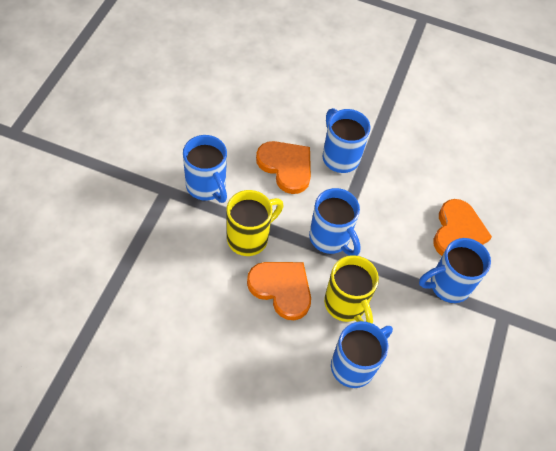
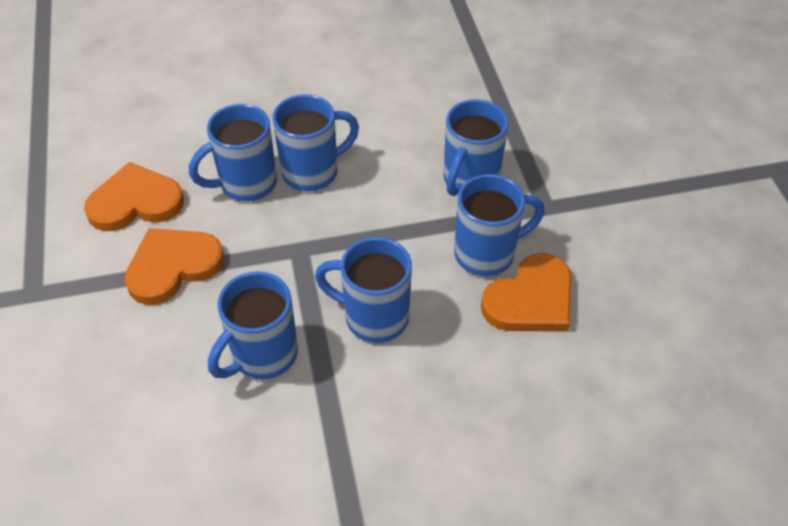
blue mug: 5 -> 6
yellow mug: 2 -> 0

